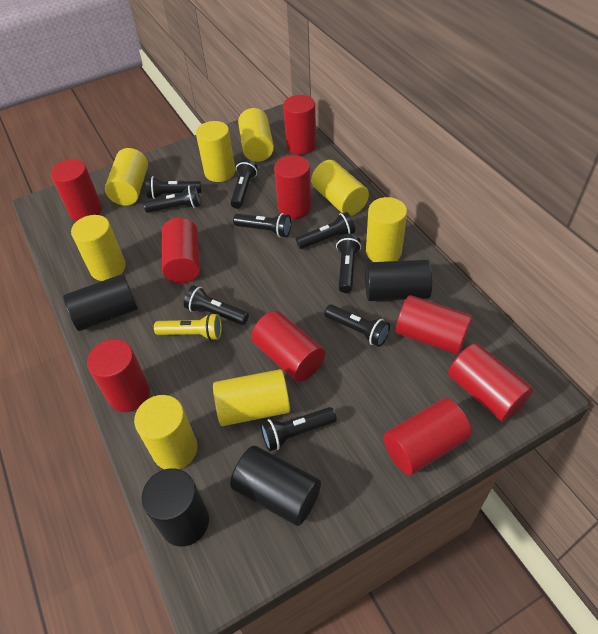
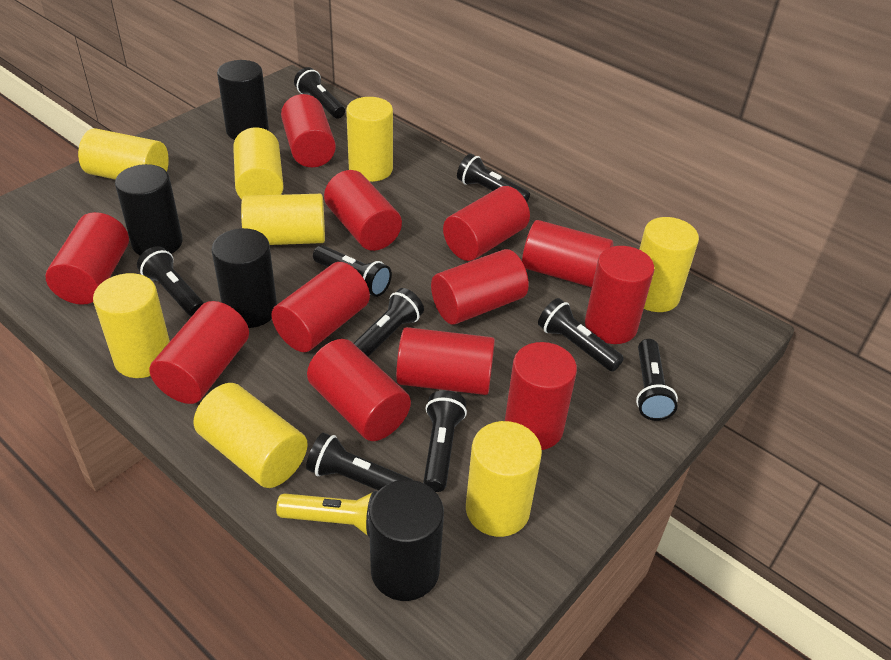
red cylinder: 9 -> 12

